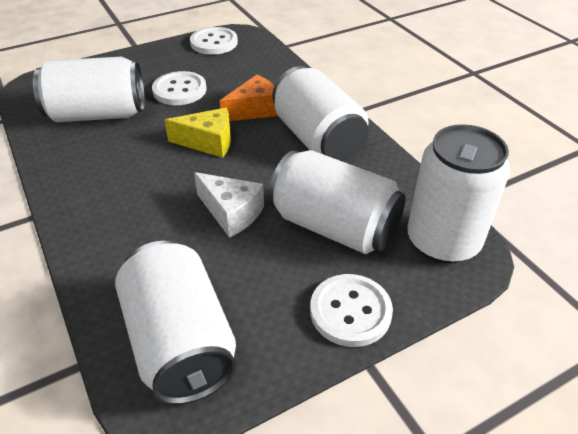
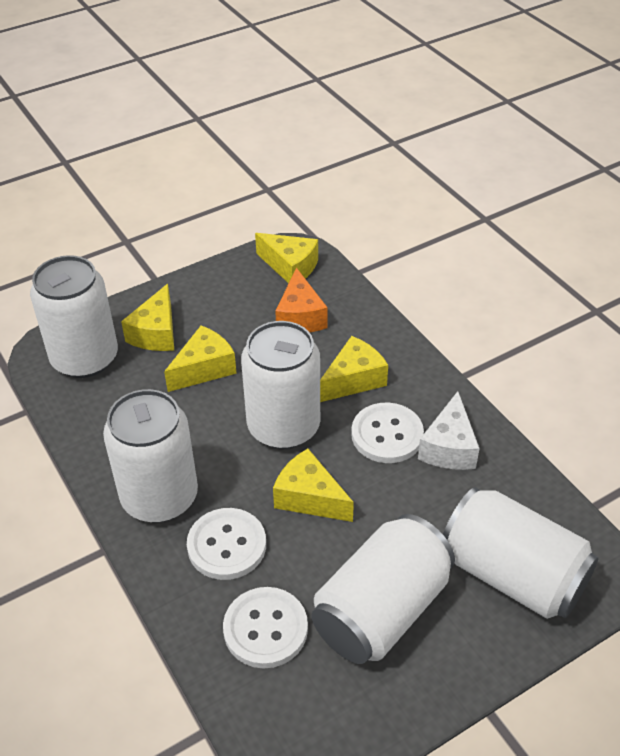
yellow cheese: 1 -> 5

